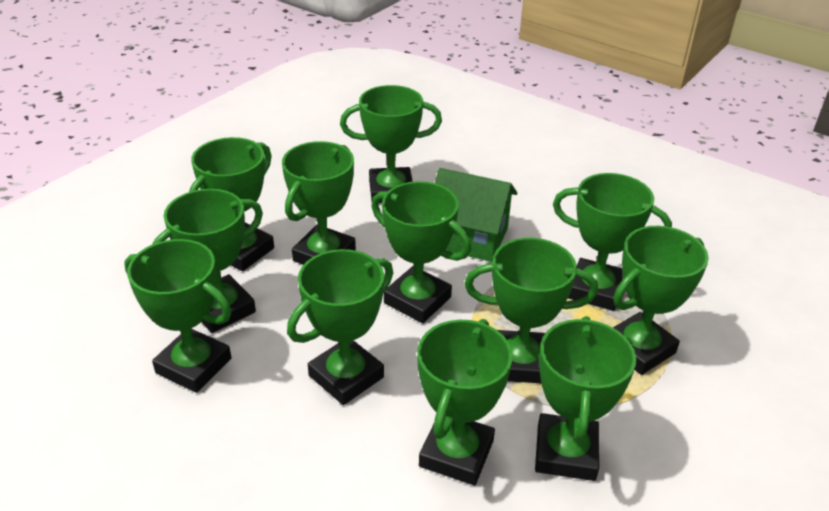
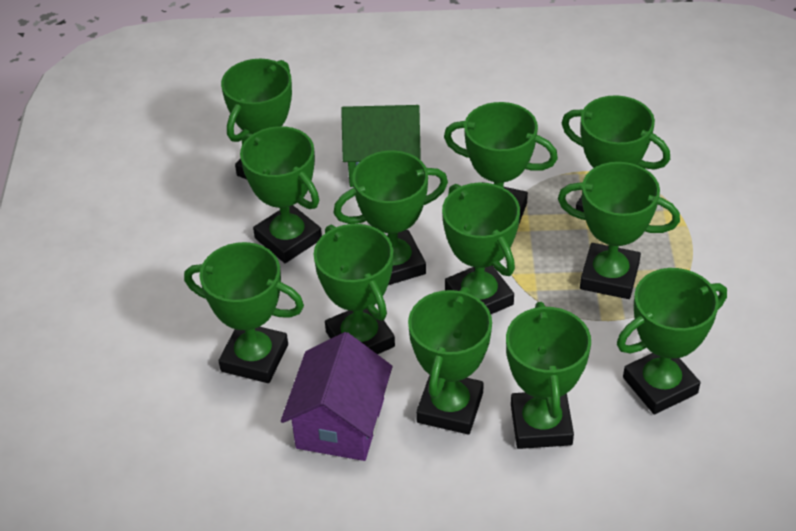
purple house: 0 -> 1

